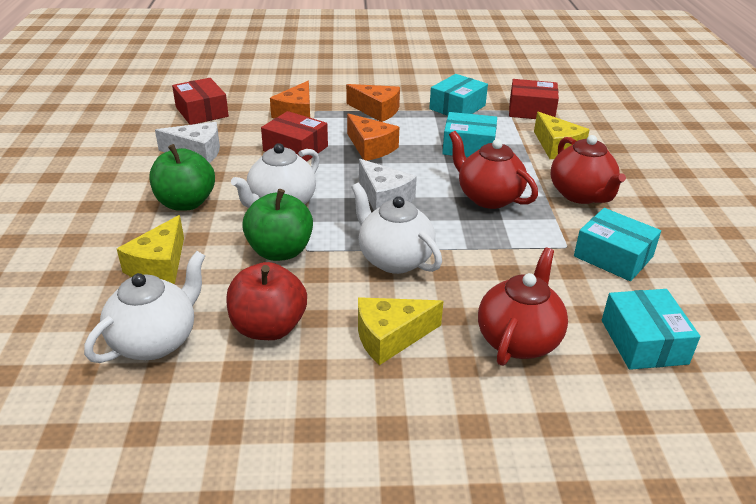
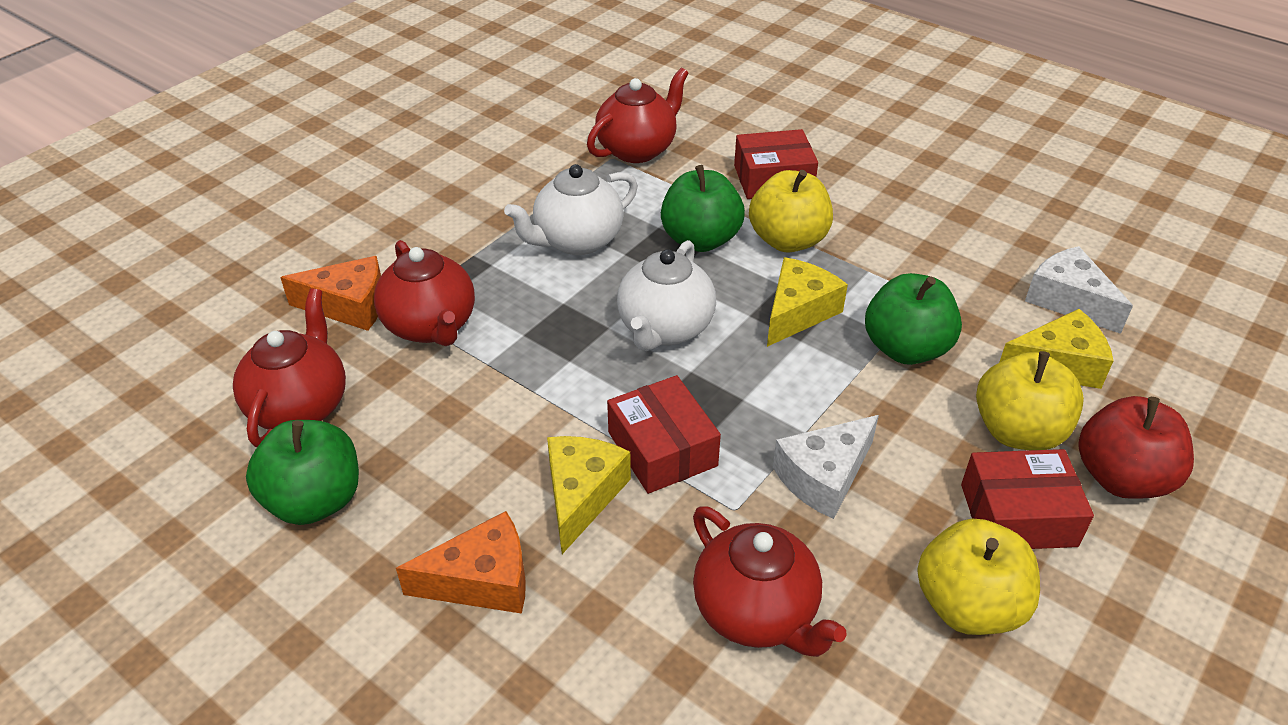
green apple: 2 -> 3
orange cheese: 3 -> 2
red teapot: 3 -> 4
turquoise box: 4 -> 0
white teapot: 3 -> 2
yellow apple: 0 -> 3

